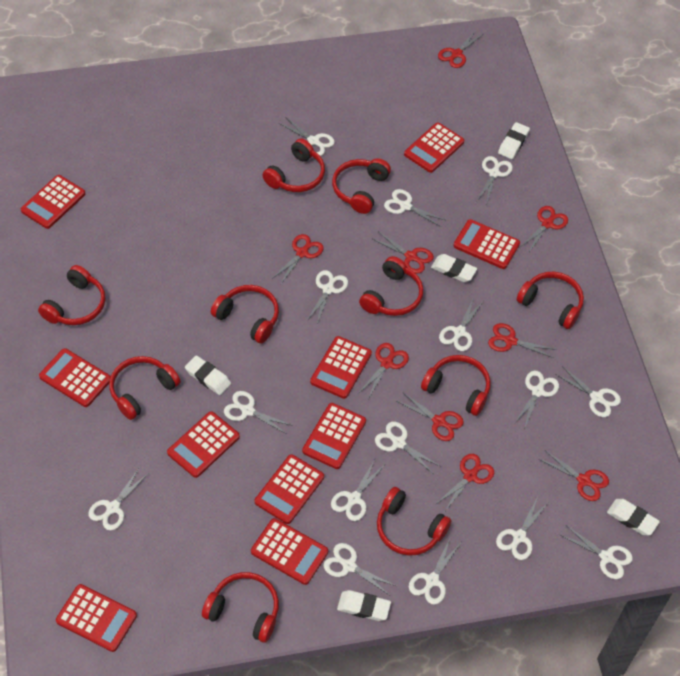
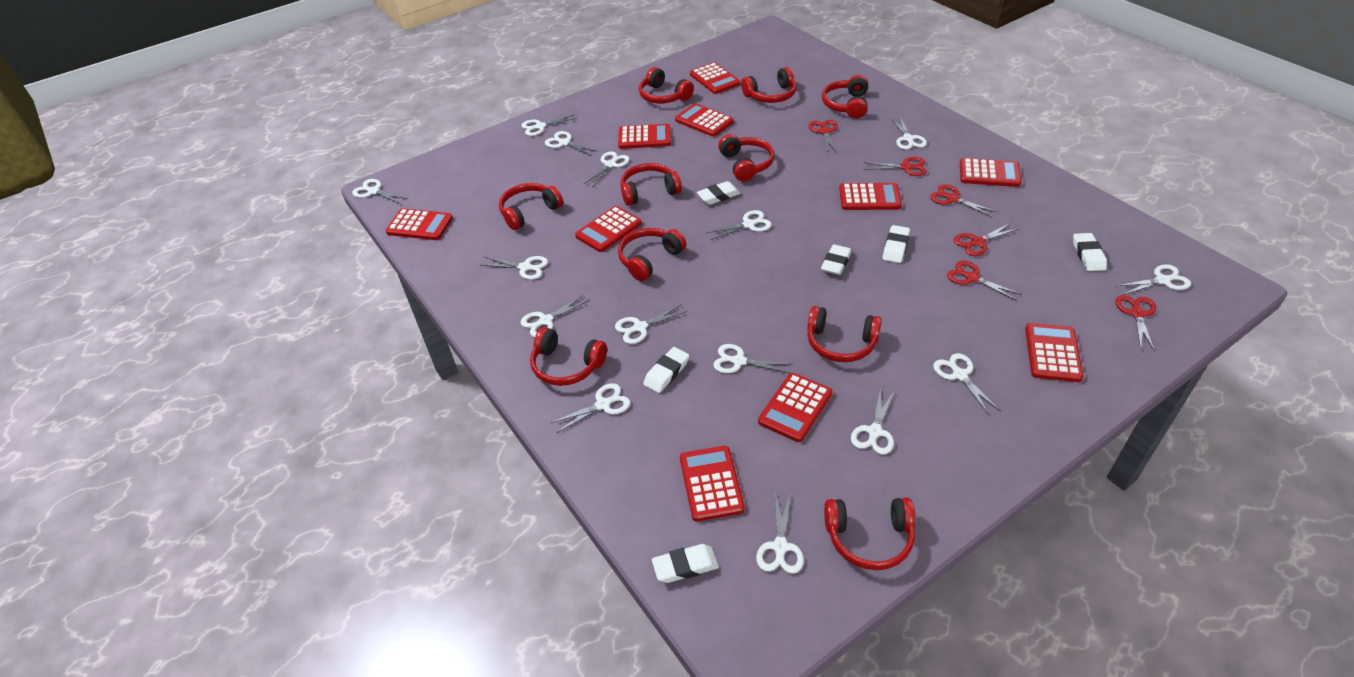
red scissors: 9 -> 6
white eraser: 5 -> 6

